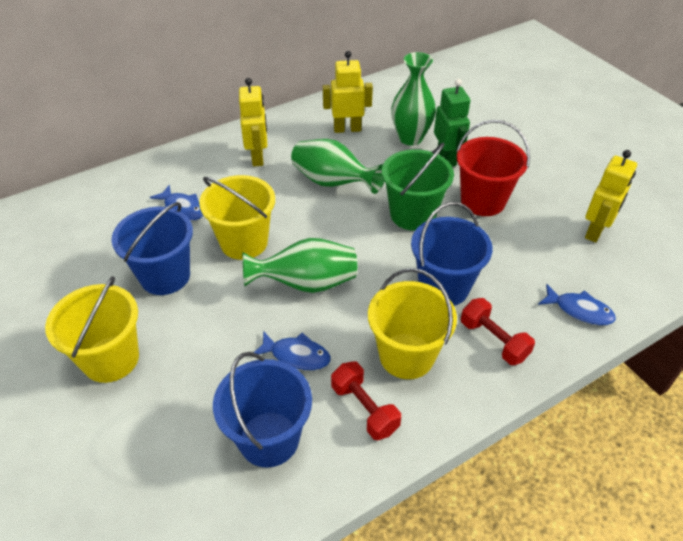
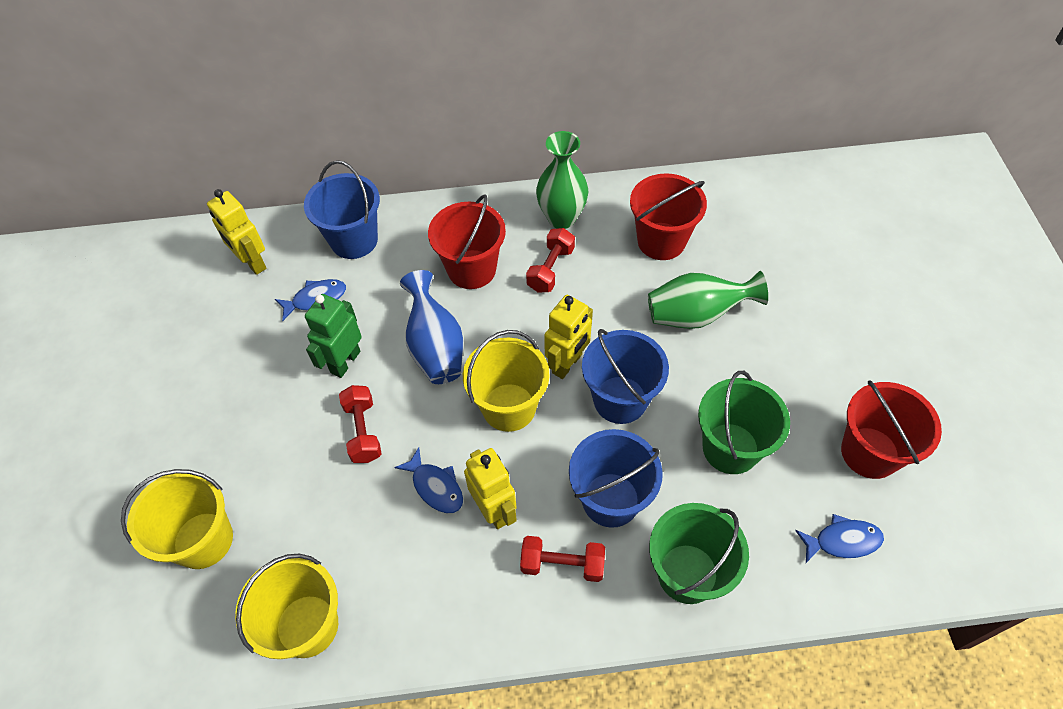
blue vase: 0 -> 1
green bucket: 1 -> 2
green vase: 3 -> 2
red bucket: 1 -> 3
red dumbbell: 2 -> 3

